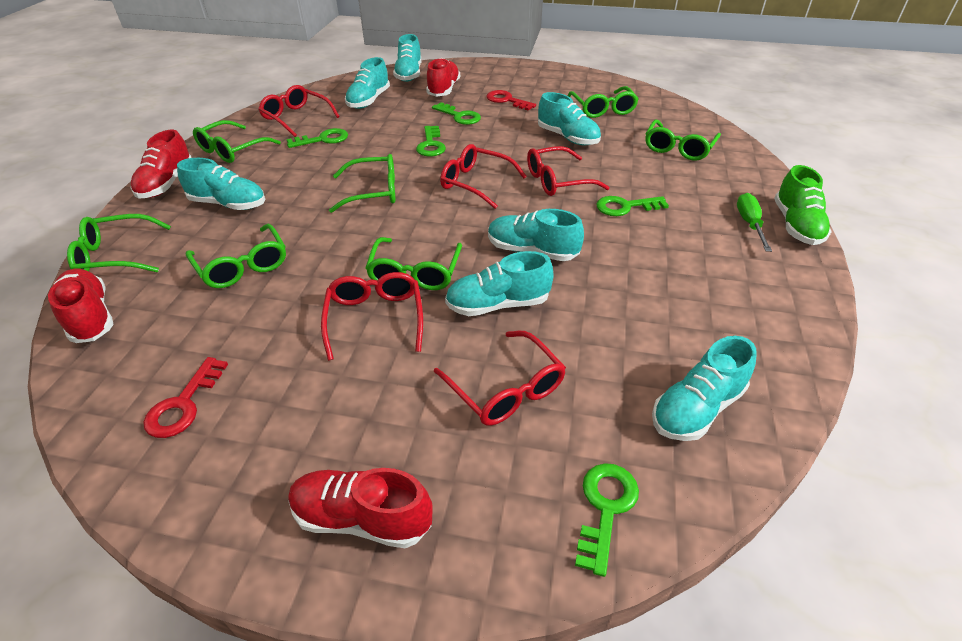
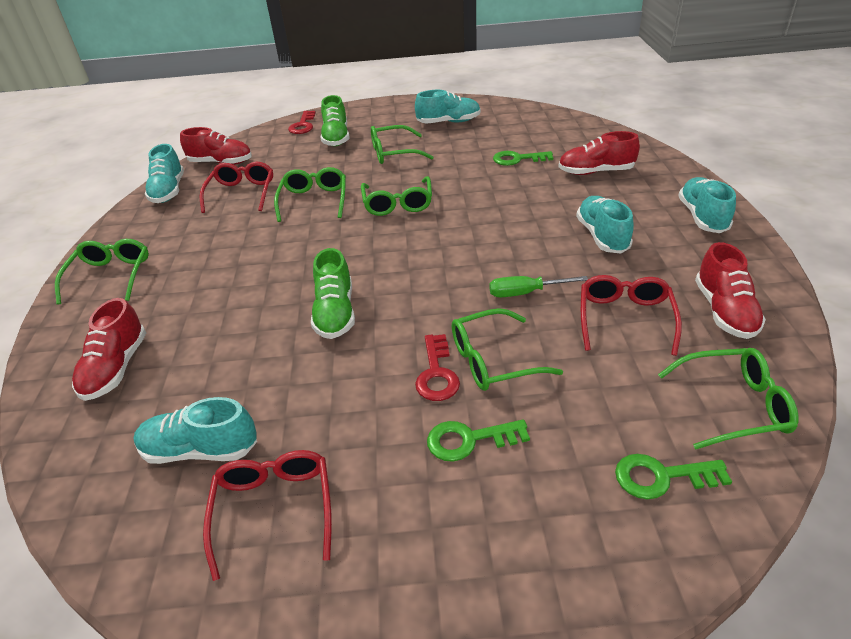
green glasses: 7 -> 6
green key: 5 -> 3
green shoe: 1 -> 2
red glasses: 5 -> 3
turquoise shoe: 7 -> 5

